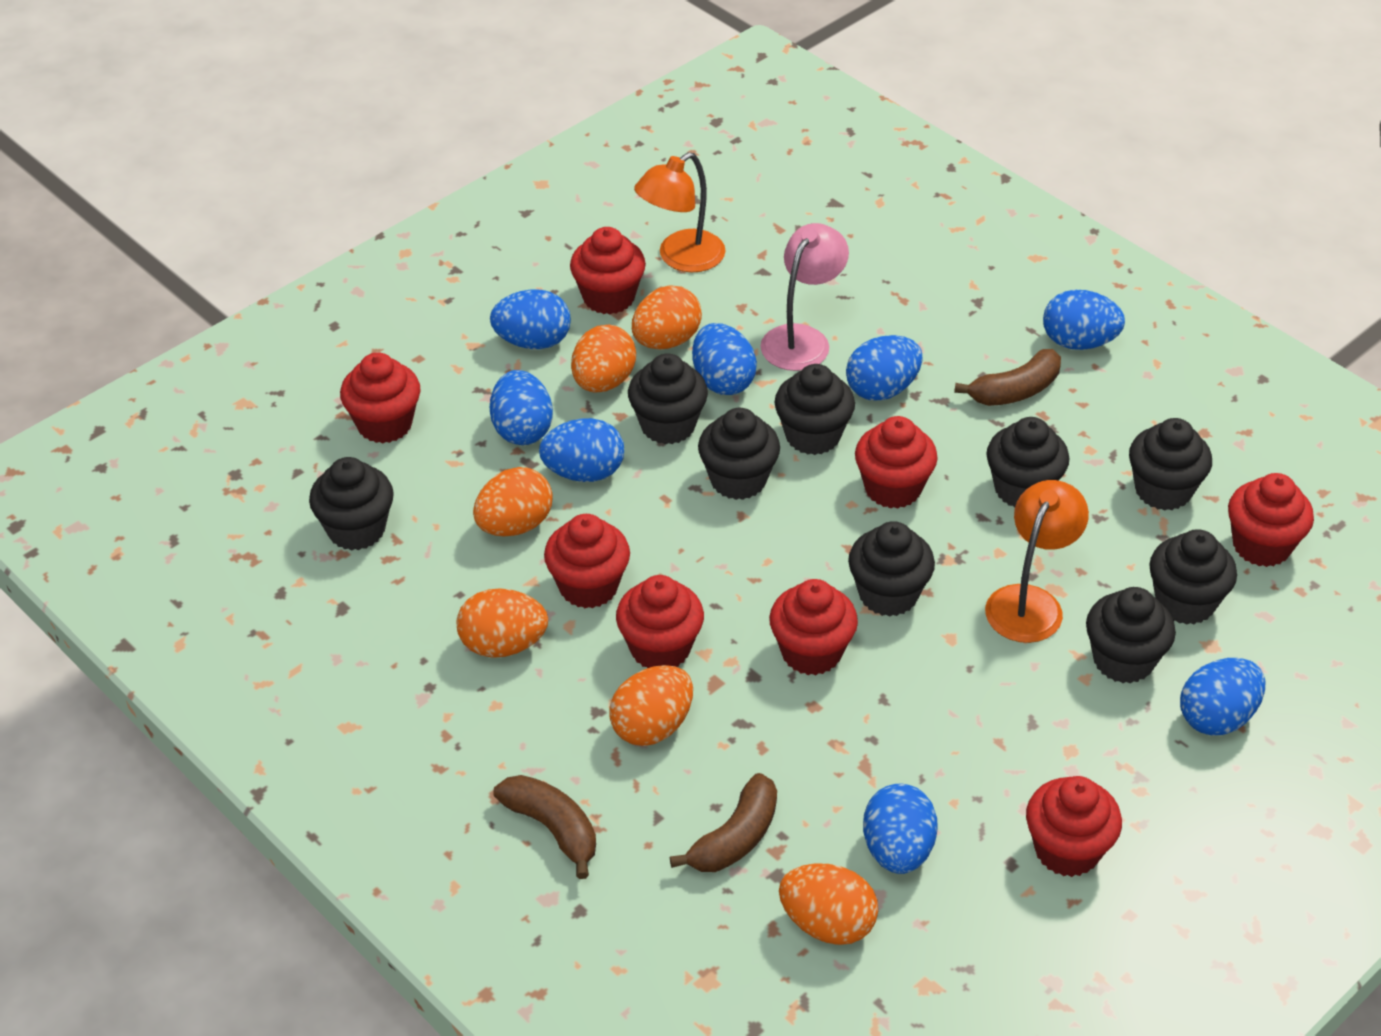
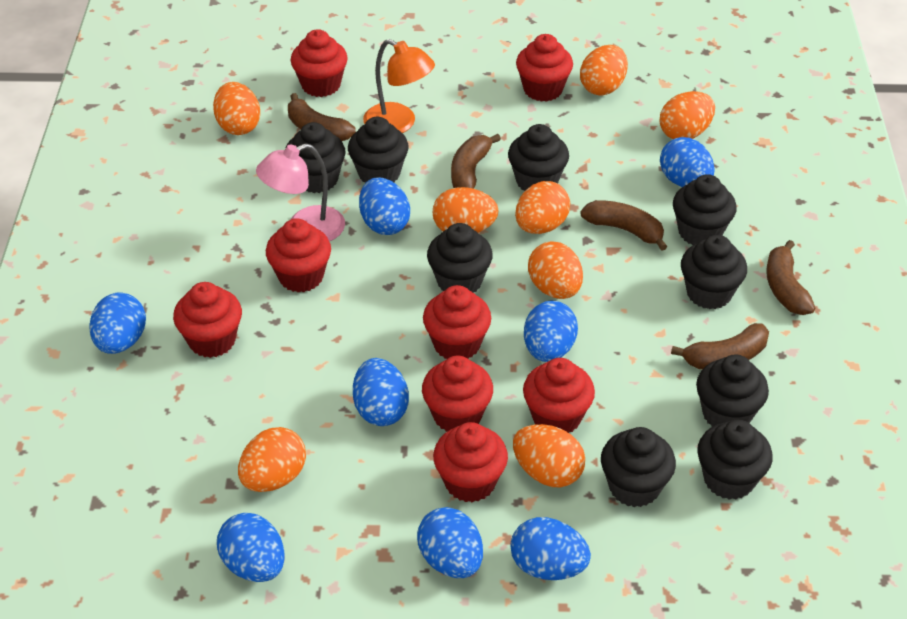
brown banana: 3 -> 5
orange egg: 6 -> 8
orange lamp: 2 -> 1

